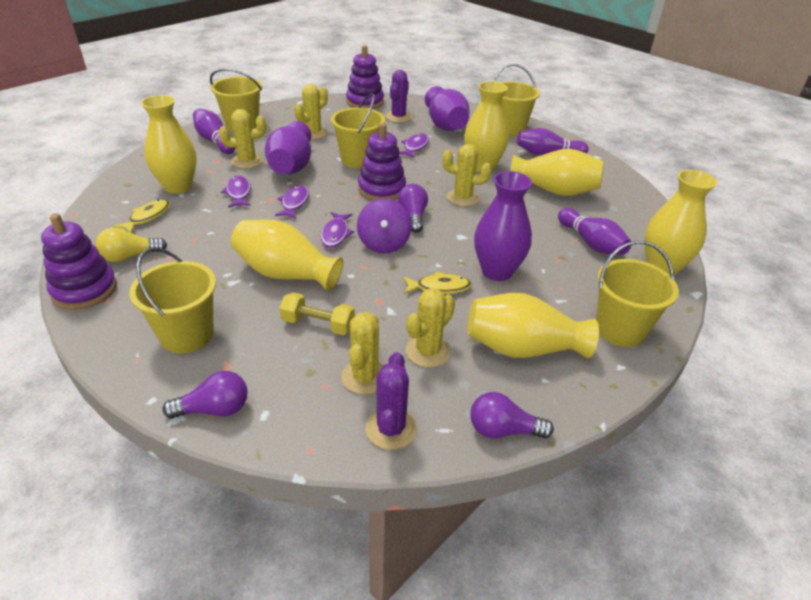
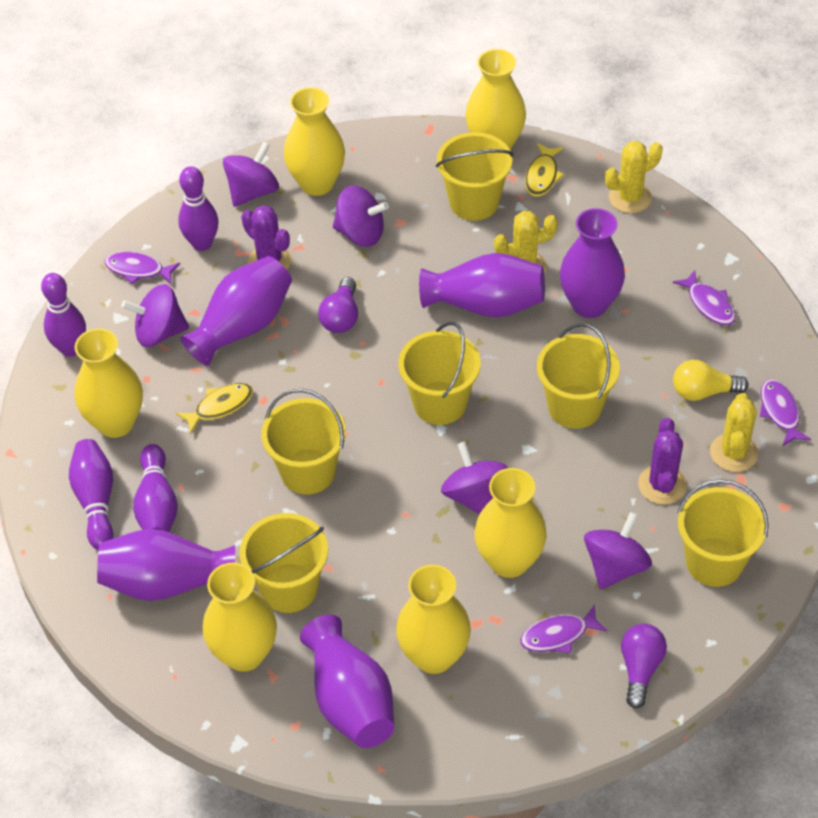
purple bowling pin: 3 -> 4
purple light bulb: 3 -> 2
purple spinning top: 1 -> 5
purple stacking toy: 3 -> 0
purple vase: 3 -> 5
yellow bucket: 5 -> 6
yellow cactus: 5 -> 3
yellow dumbbell: 1 -> 0

